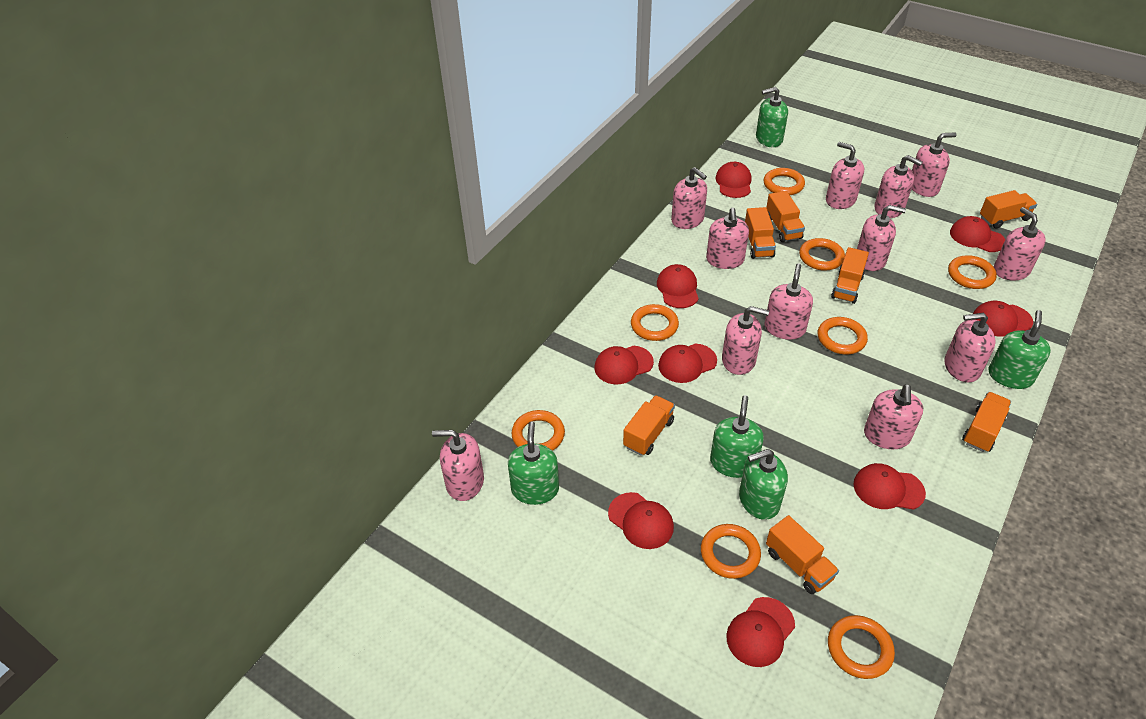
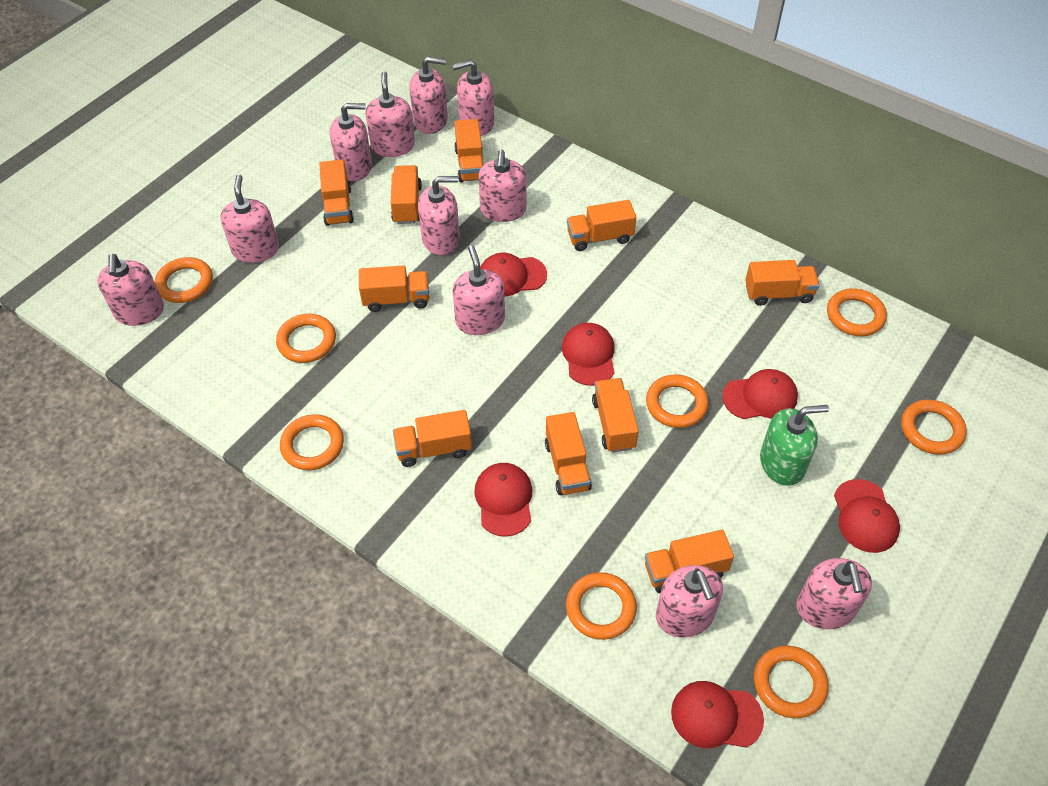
green soap dispenser: 5 -> 1
orange truck: 7 -> 10
pink soap dispenser: 12 -> 11
red cap: 9 -> 6

